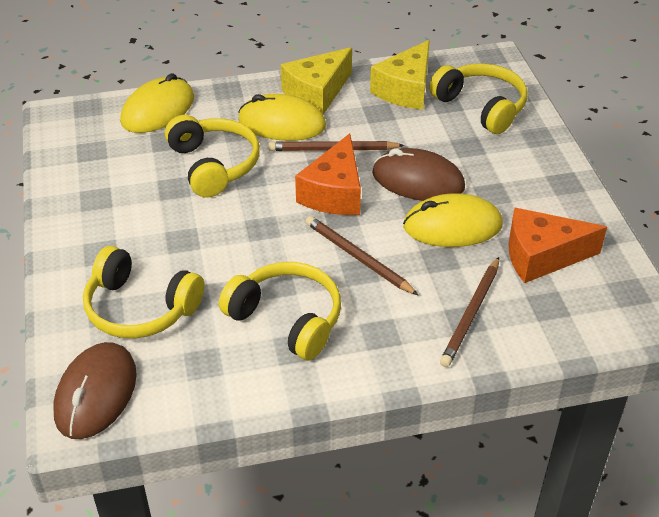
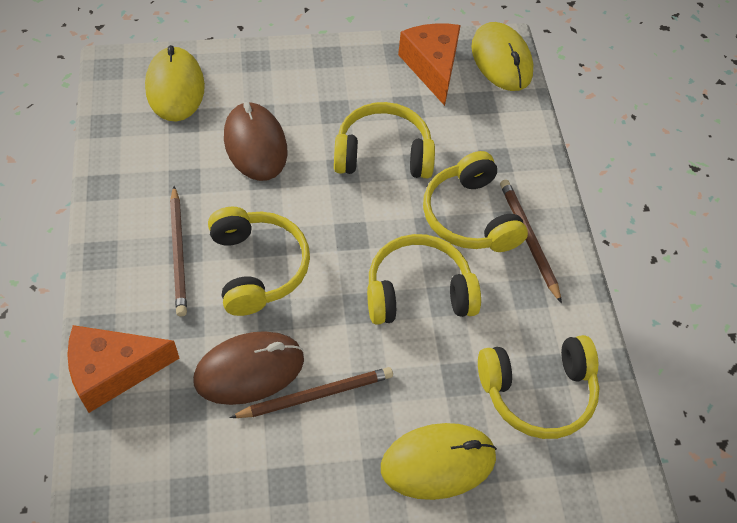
yellow cheese: 2 -> 0
yellow headphones: 4 -> 5

